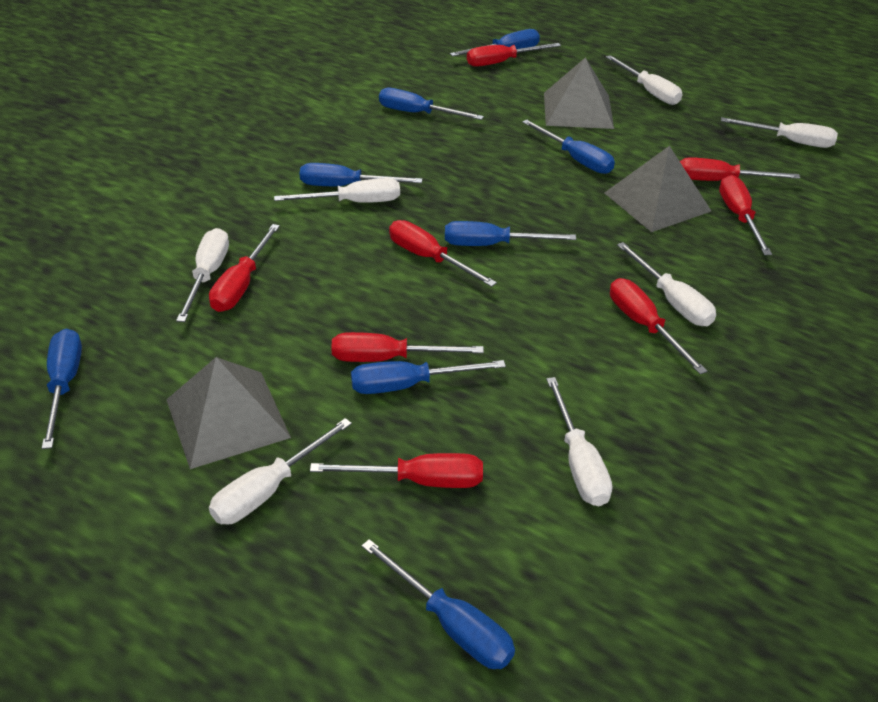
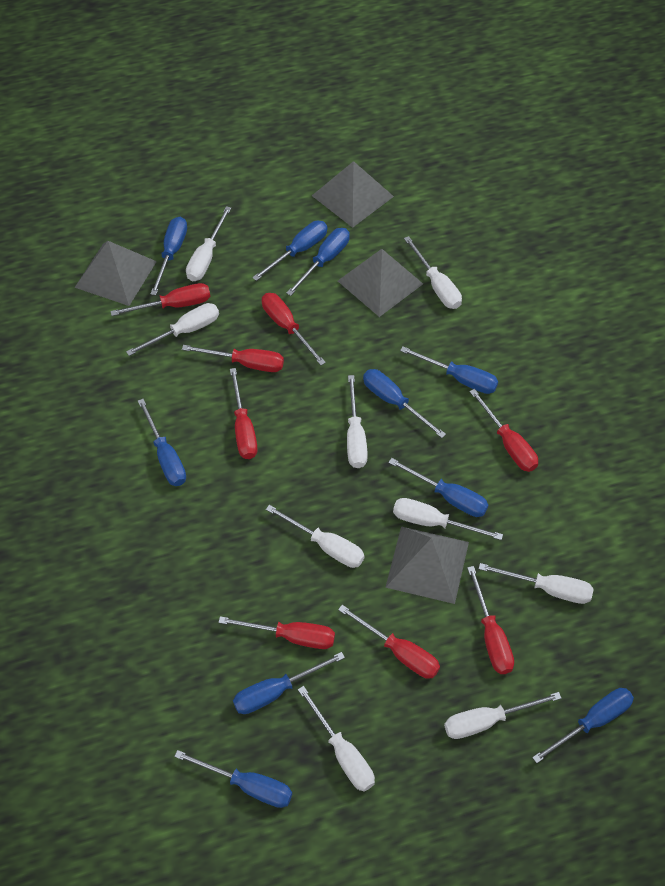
blue screwdriver: 8 -> 10
grey pyramid: 3 -> 4
white screwdriver: 7 -> 9

